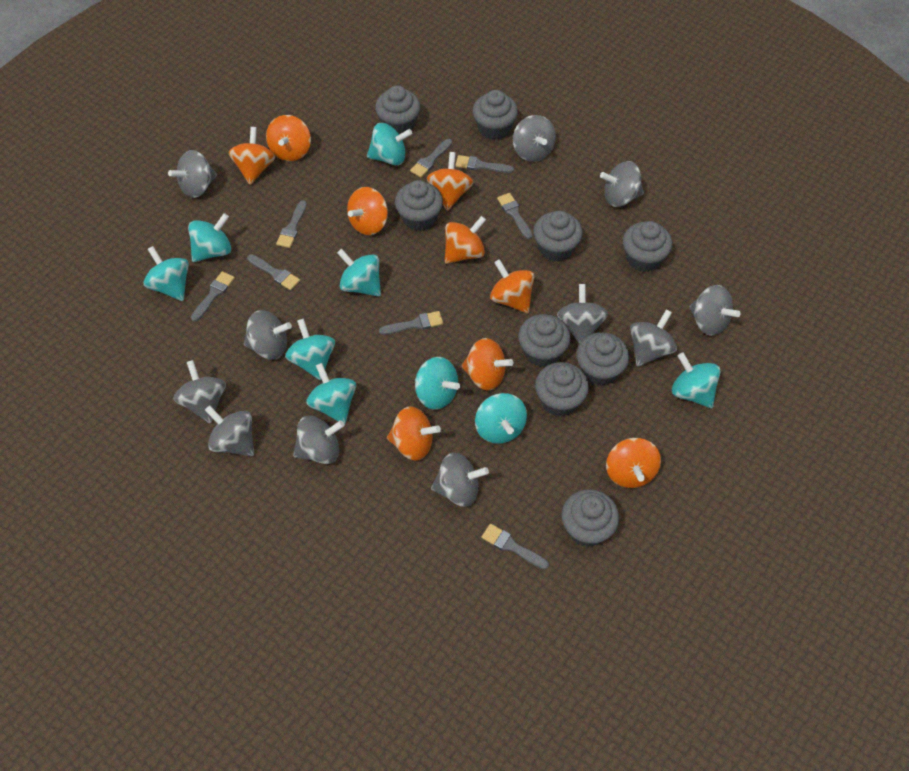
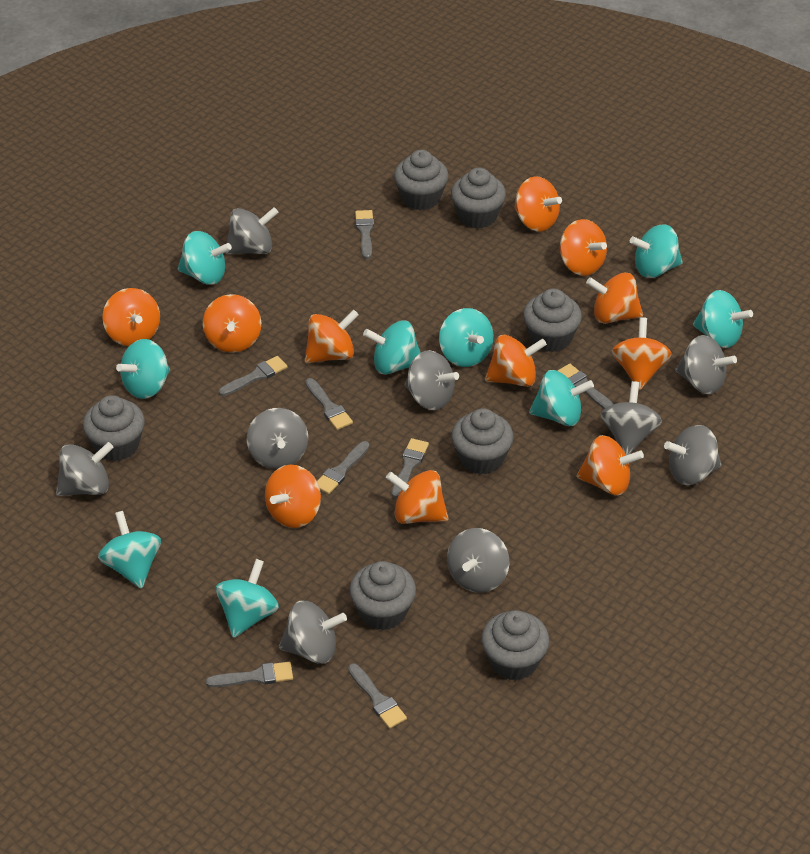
grey cupcake: 9 -> 7
grey spinning top: 11 -> 9
orange spinning top: 9 -> 11

